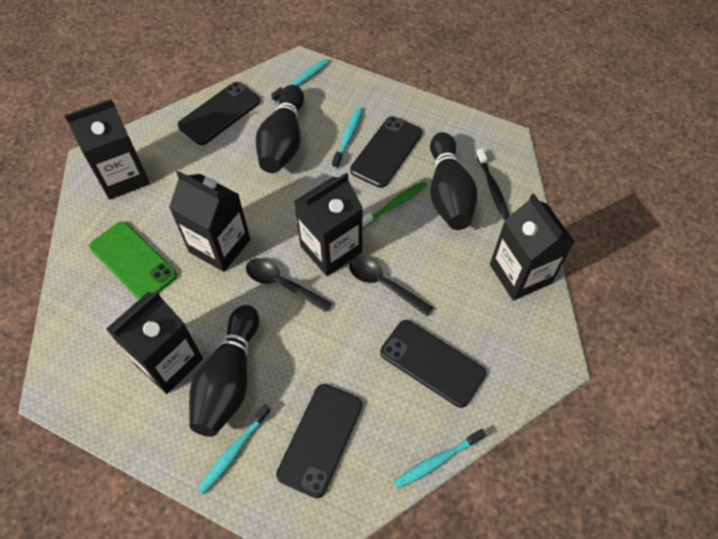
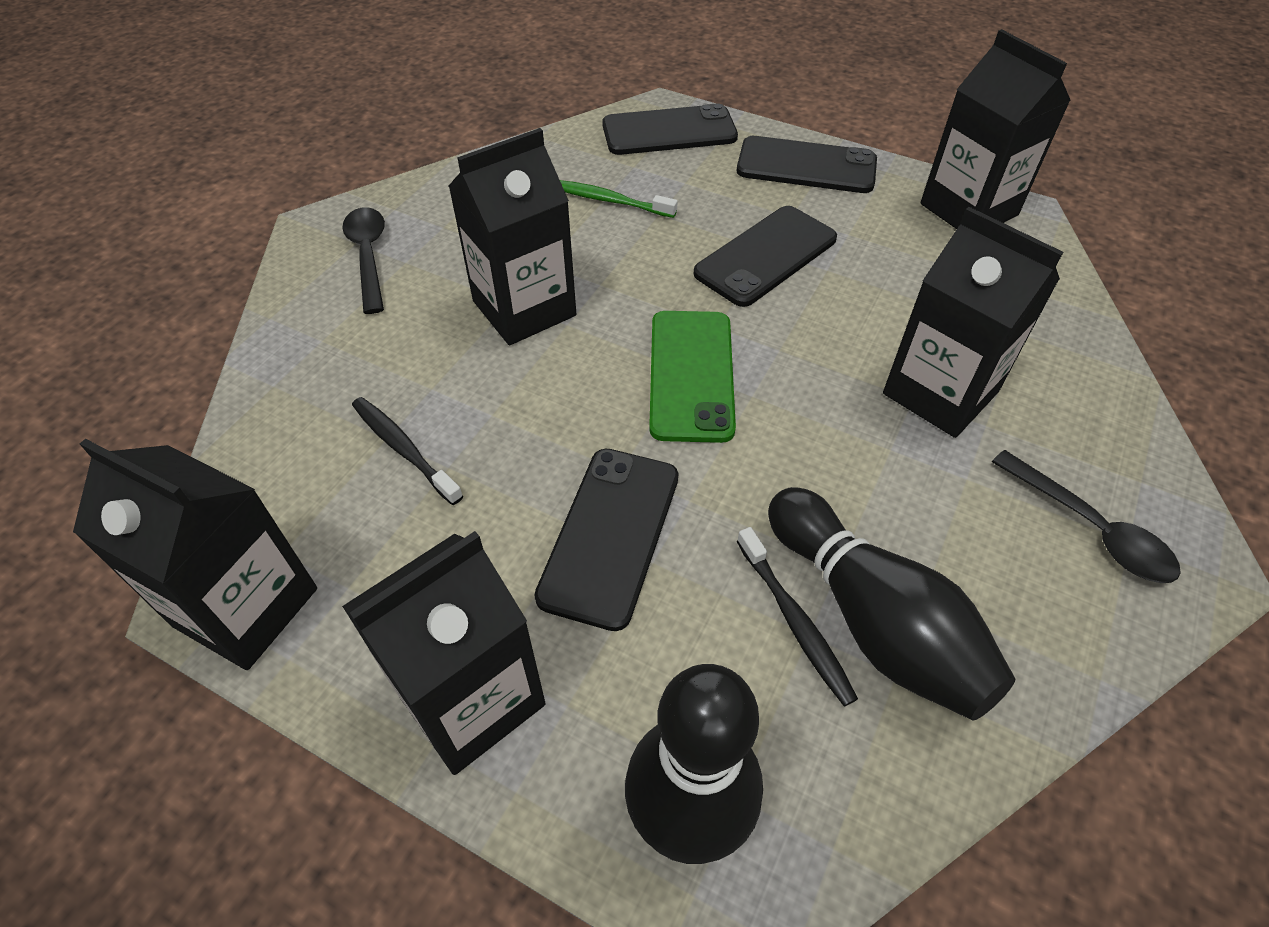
black bowling pin: 3 -> 2
black toothbrush: 1 -> 2
turquoise toothbrush: 4 -> 0

